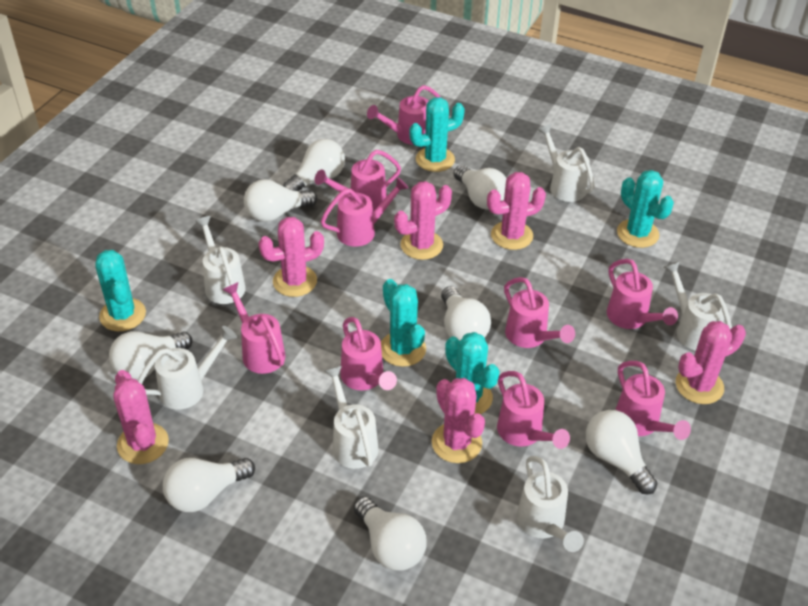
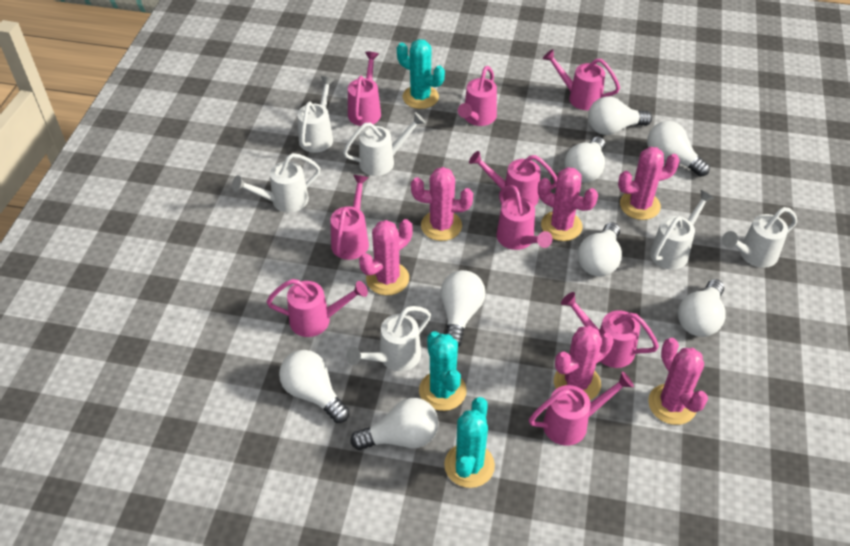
turquoise cactus: 5 -> 3

